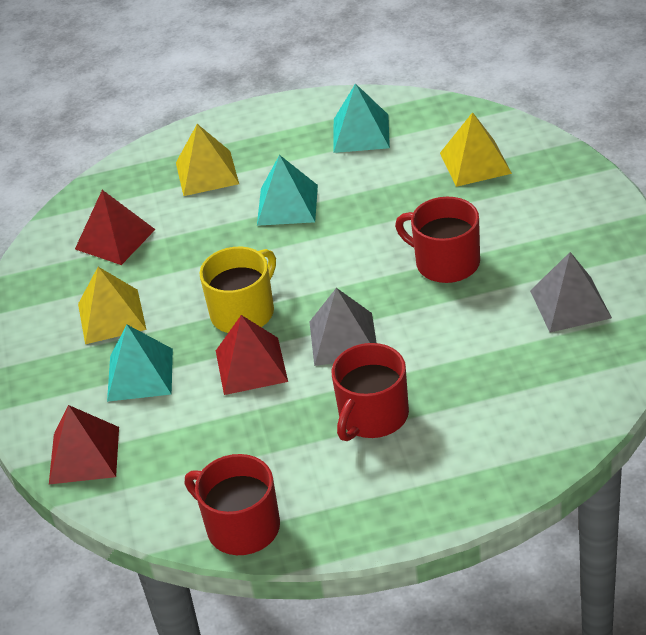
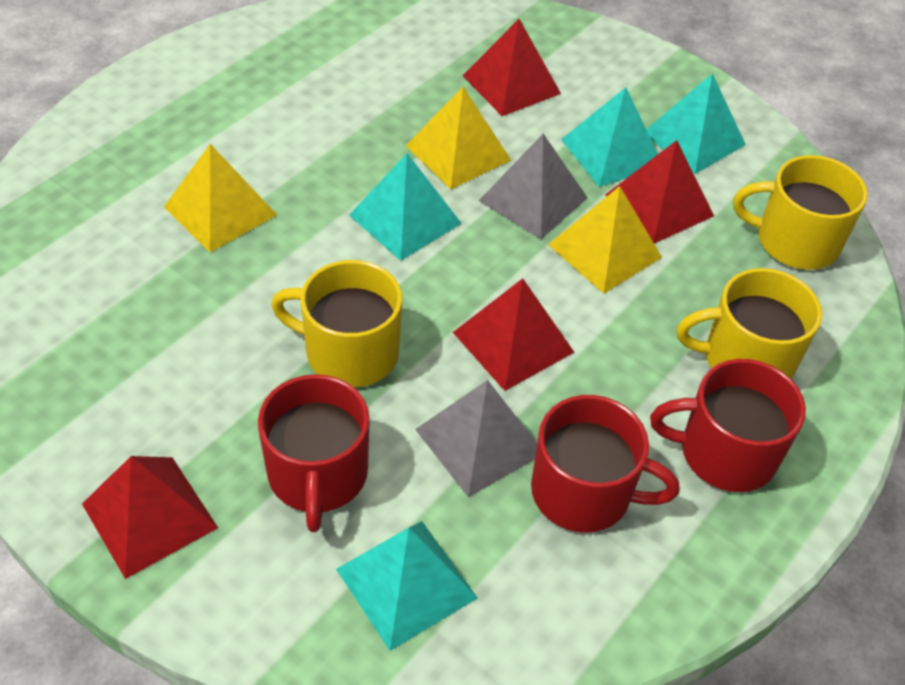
red pyramid: 3 -> 4
turquoise pyramid: 3 -> 4
yellow mug: 1 -> 3

